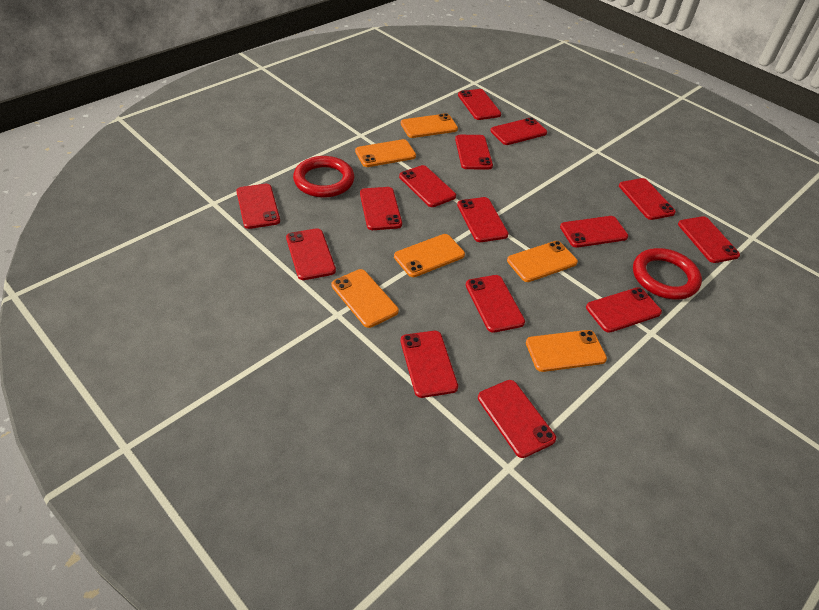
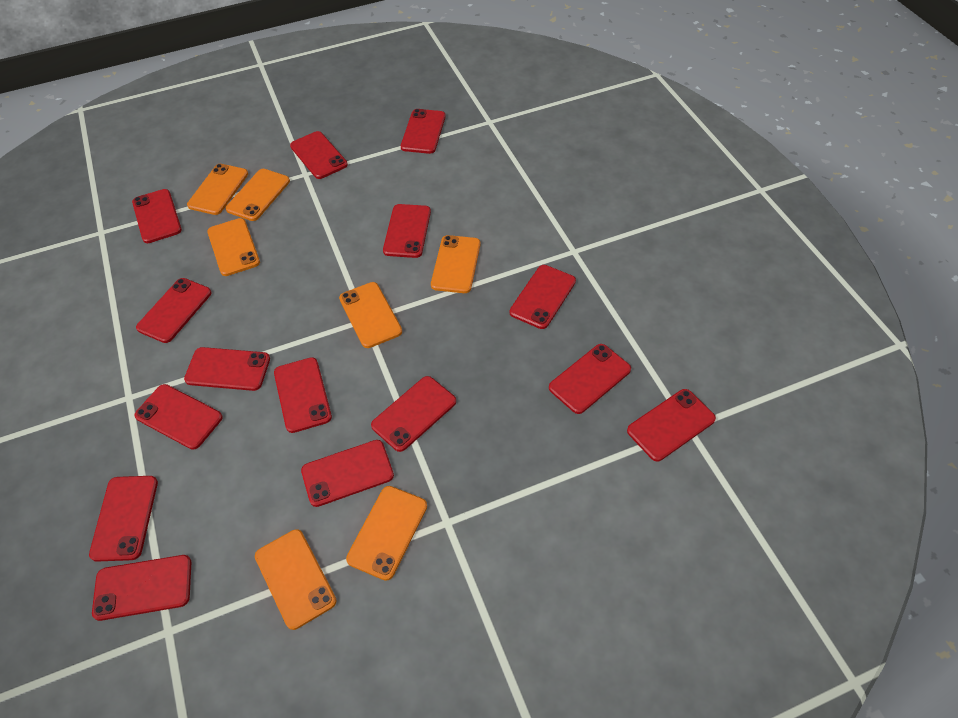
orange phone: 6 -> 7
red ring: 2 -> 0

